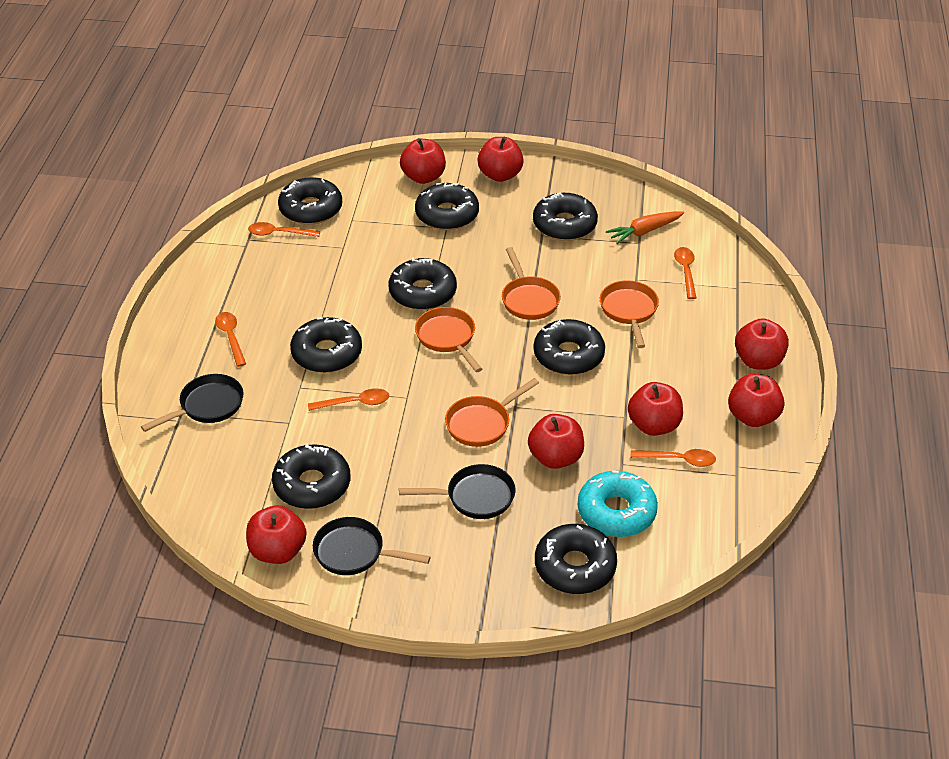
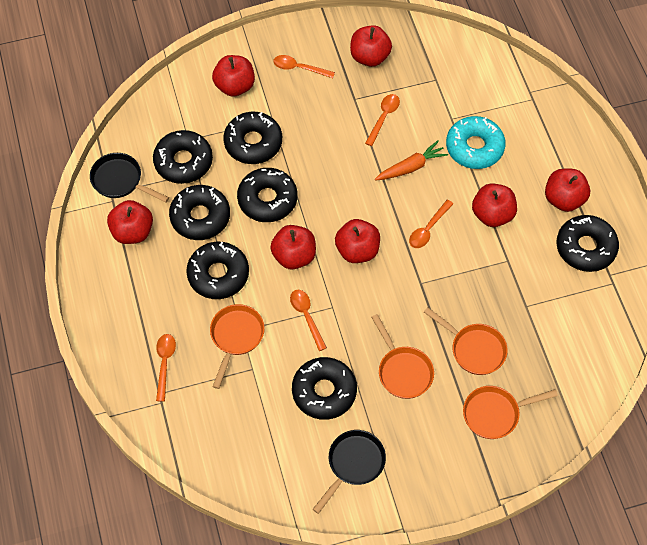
black donut: 8 -> 7
black pan: 3 -> 2

